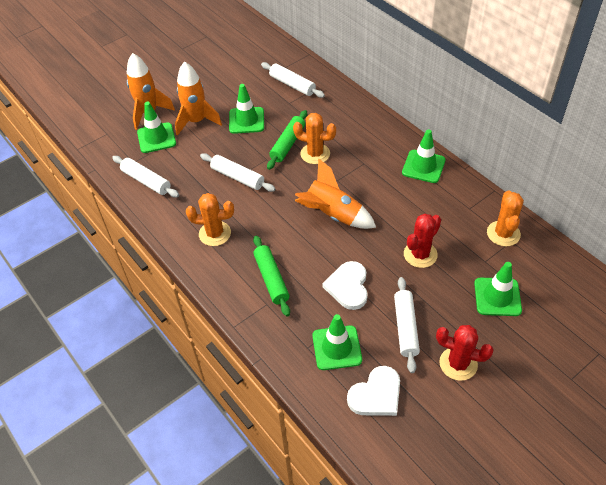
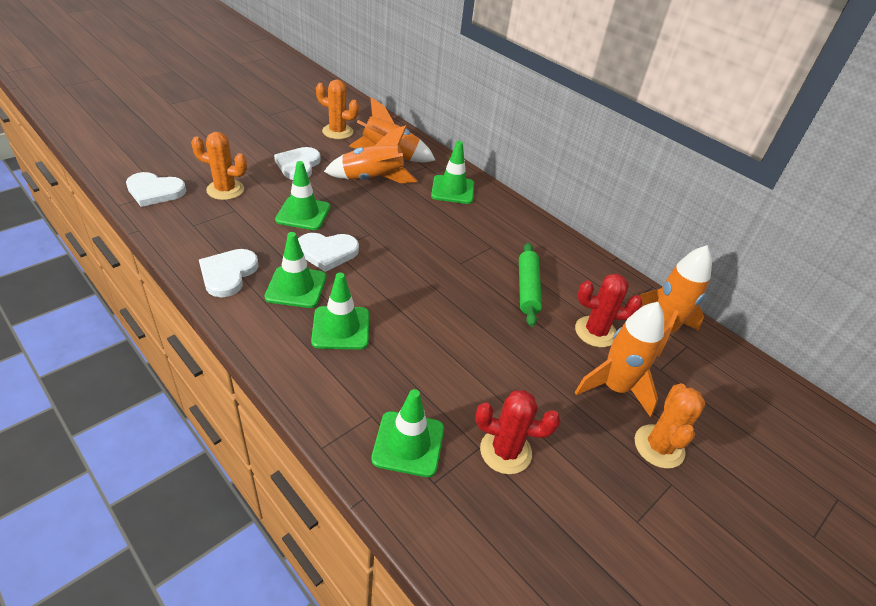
green rolling pin: 2 -> 1
orange rocket: 3 -> 4
white heart: 2 -> 4
white rolling pin: 4 -> 0

